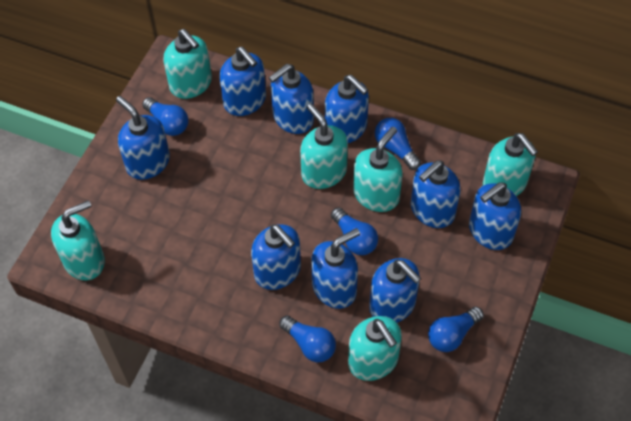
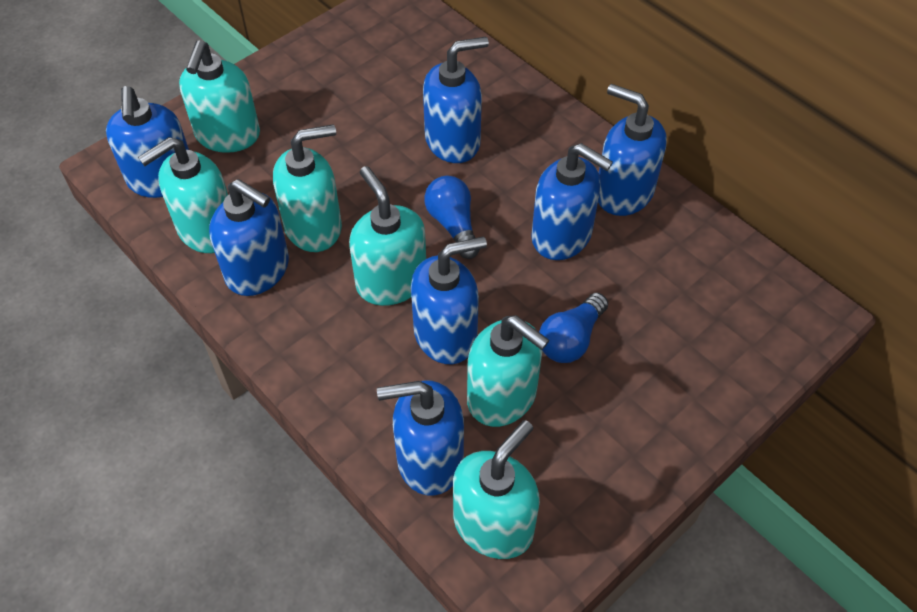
blue light bulb: 5 -> 2
blue soap dispenser: 9 -> 7

